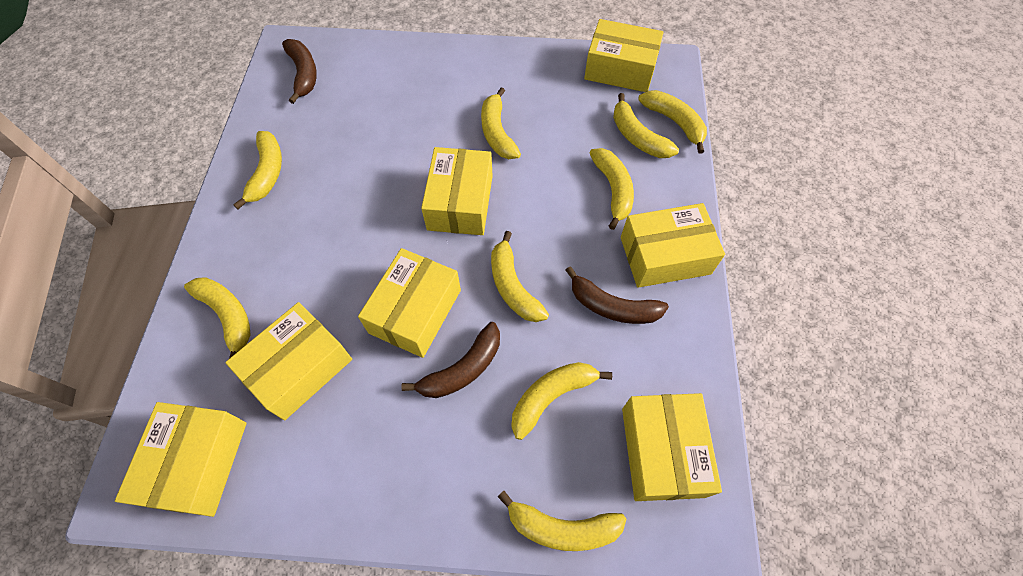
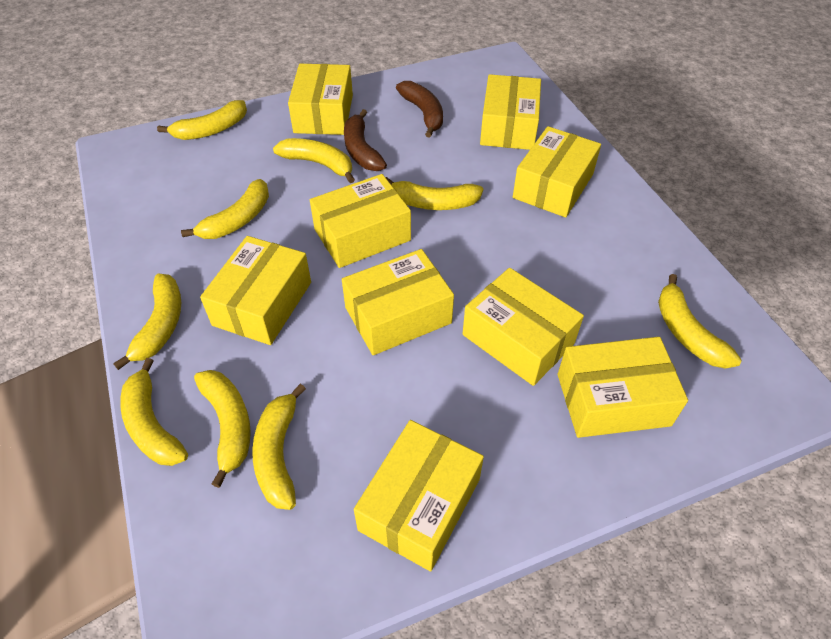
brown banana: 3 -> 2
yellow box: 7 -> 9

